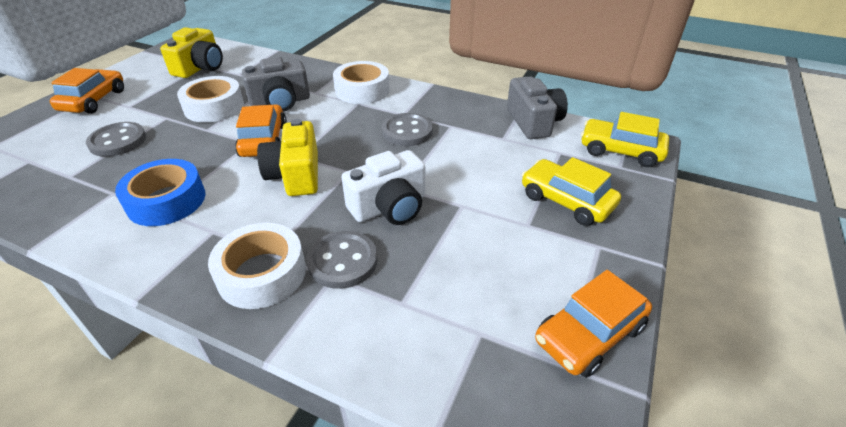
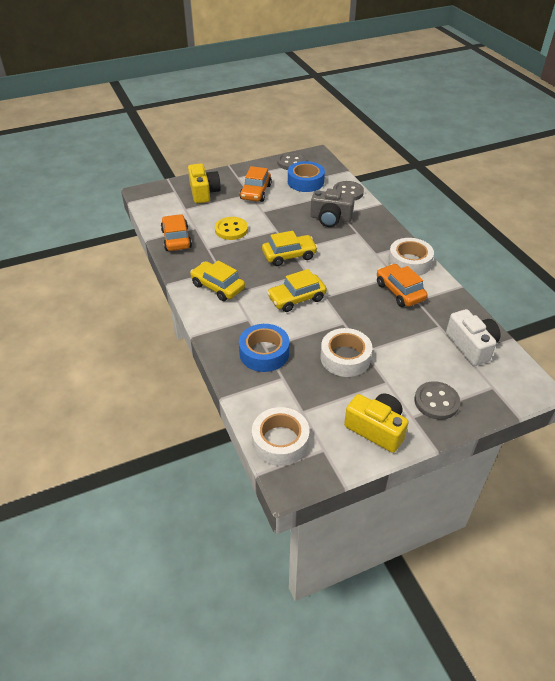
blue tape: 1 -> 2
grey camera: 2 -> 1
yellow button: 0 -> 1
yellow car: 2 -> 3

